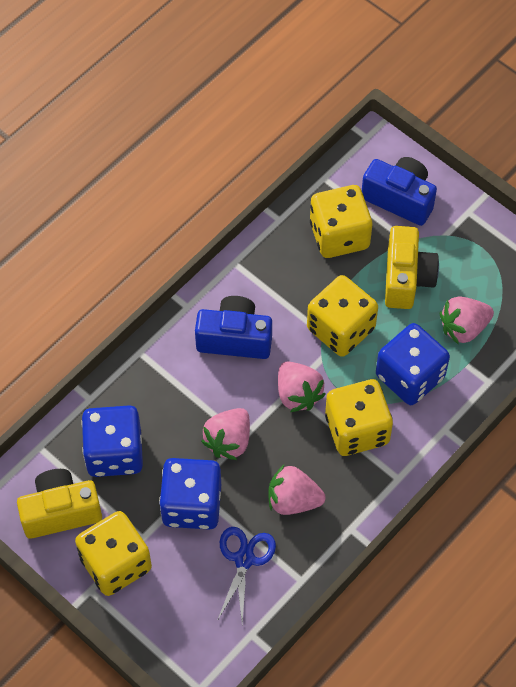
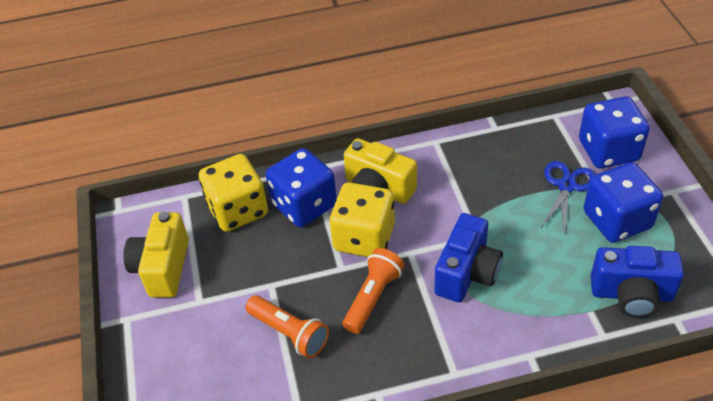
orange flashlight: 0 -> 2
pink strawberry: 4 -> 0
yellow dice: 4 -> 2

